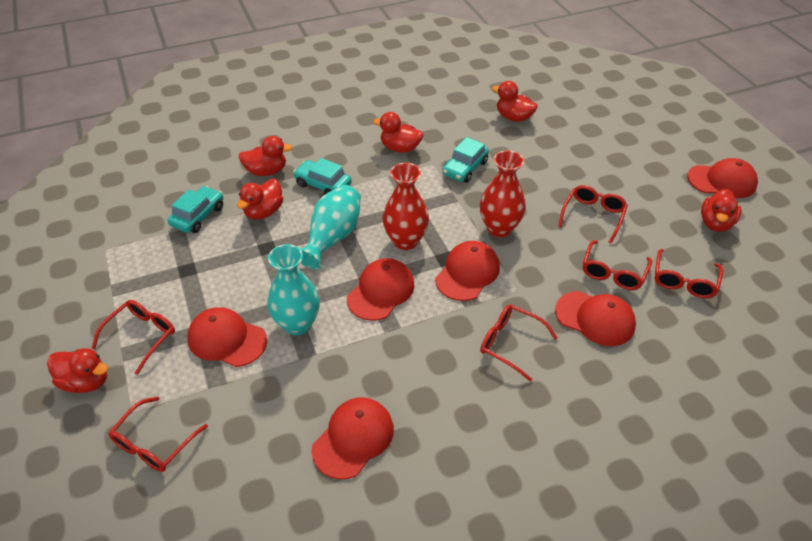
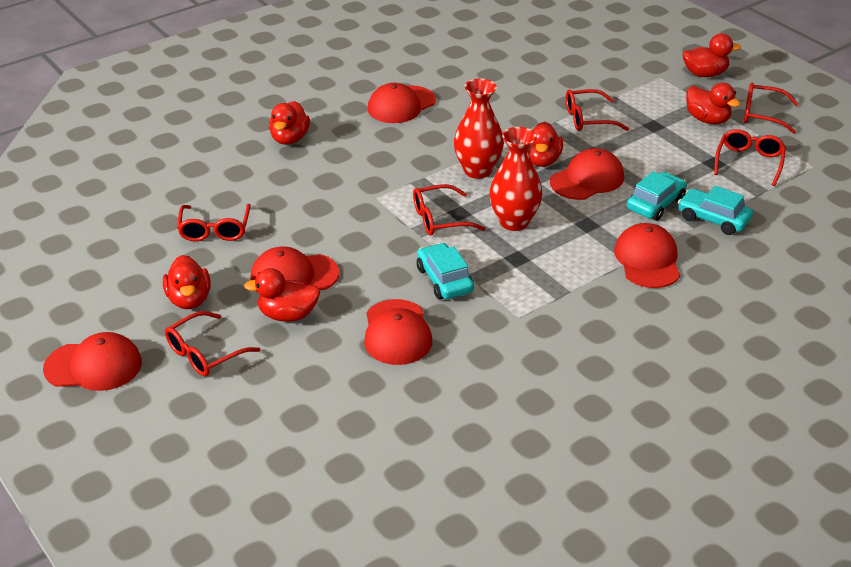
turquoise vase: 2 -> 0

